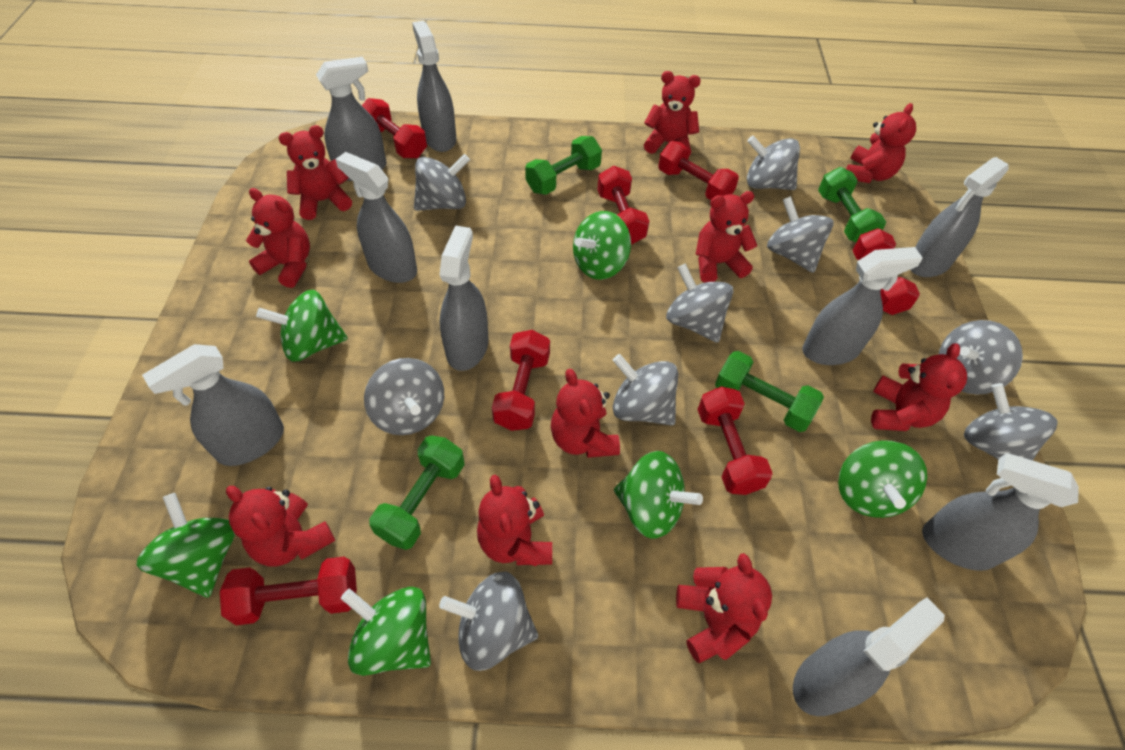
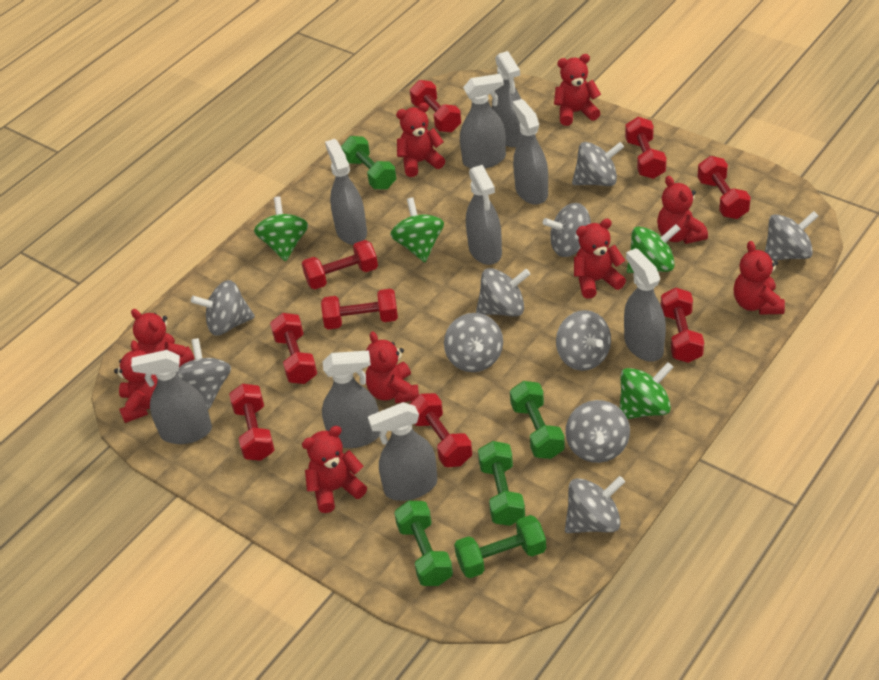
green dumbbell: 4 -> 5
green spinning top: 6 -> 4
grey spinning top: 9 -> 10
red dumbbell: 7 -> 9
red teddy bear: 10 -> 9

